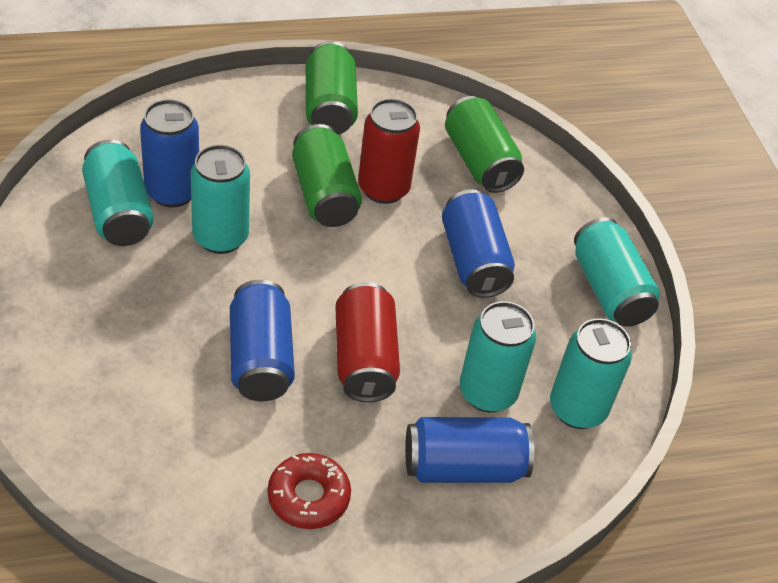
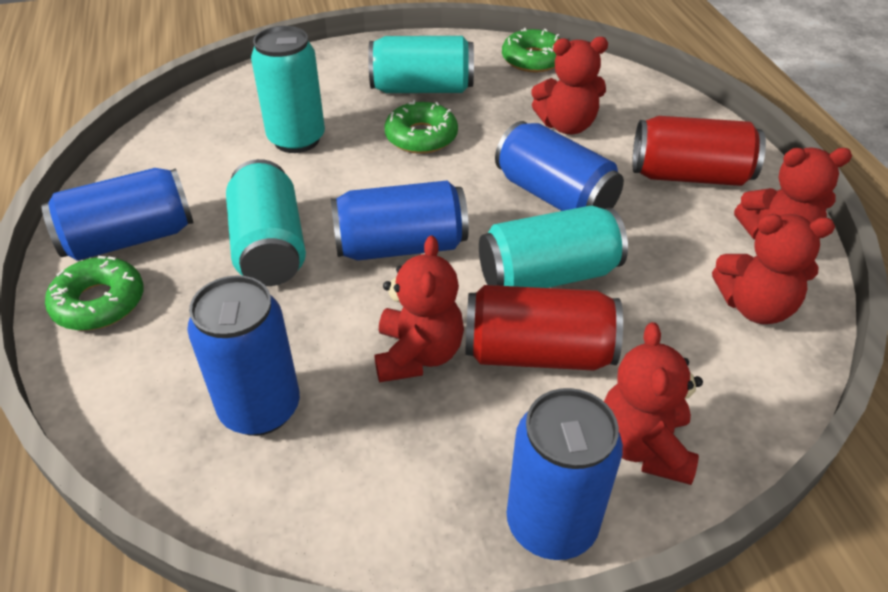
blue can: 4 -> 5
green can: 3 -> 0
green donut: 0 -> 3
red donut: 1 -> 0
red teddy bear: 0 -> 5
turquoise can: 5 -> 4

